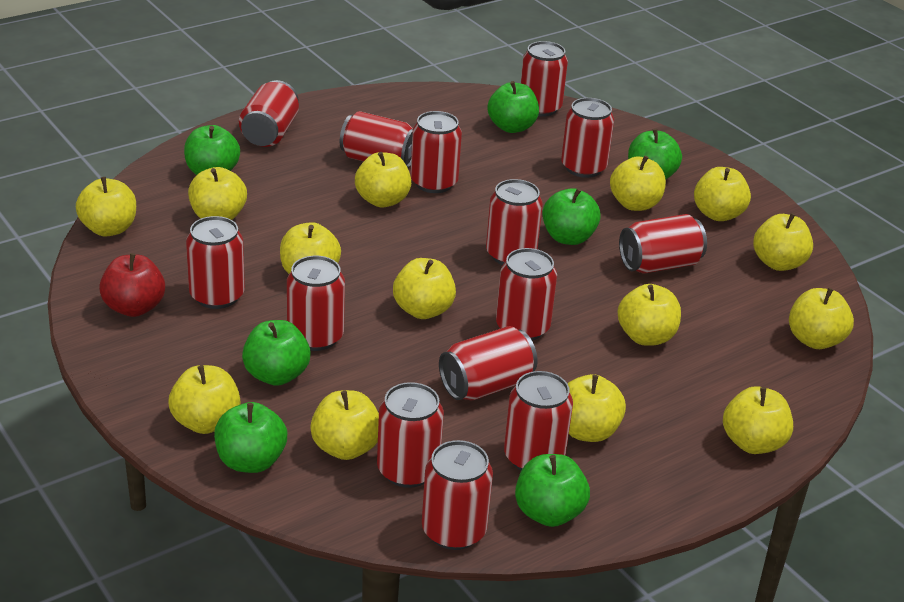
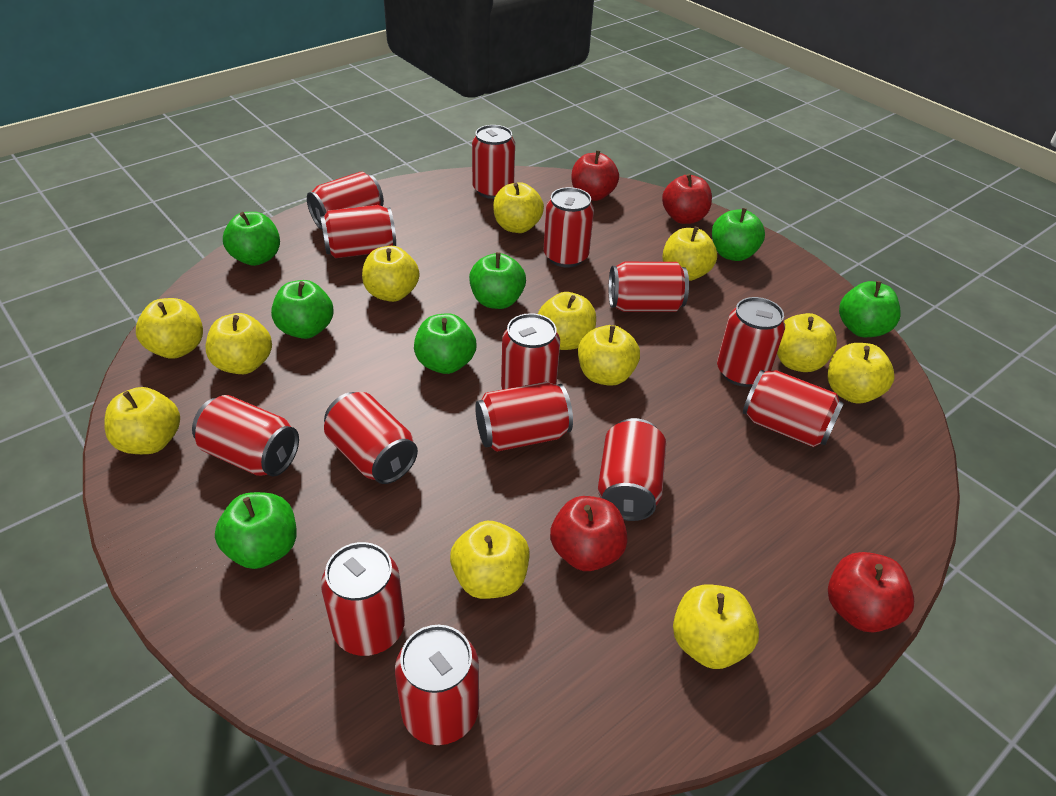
red apple: 1 -> 4
yellow apple: 14 -> 12

